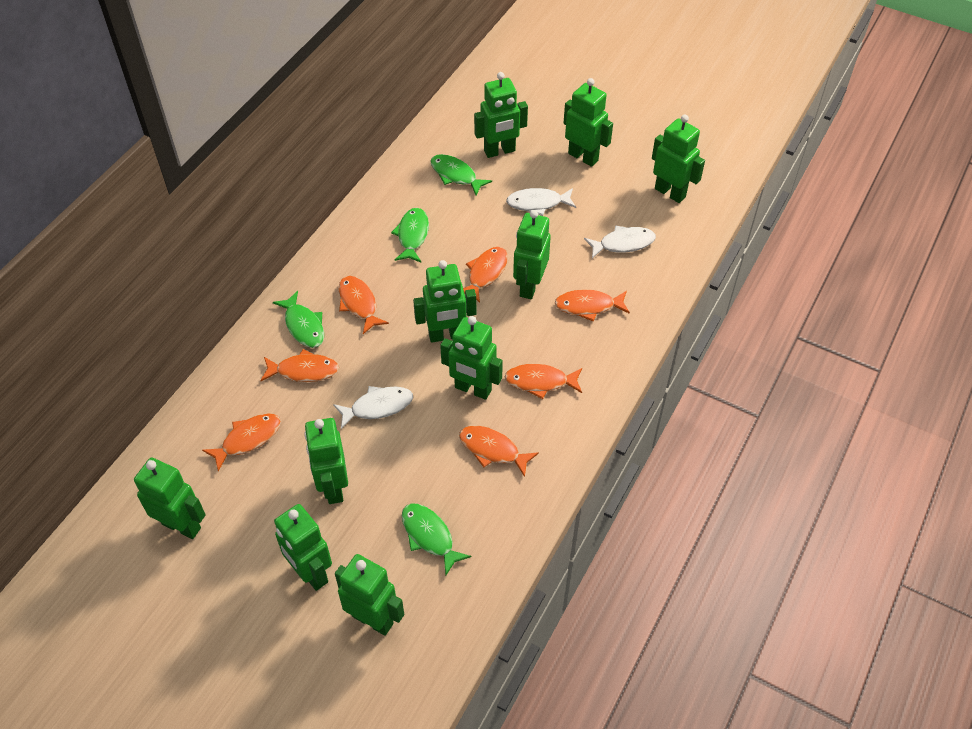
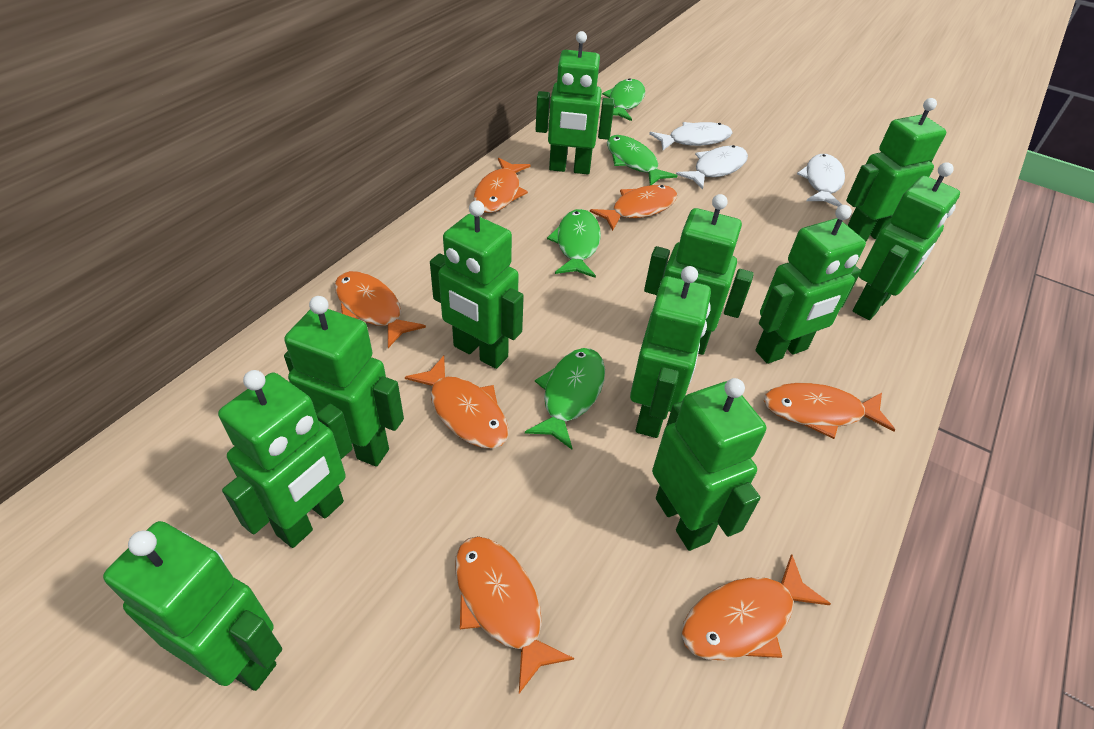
green robot: 10 -> 11

